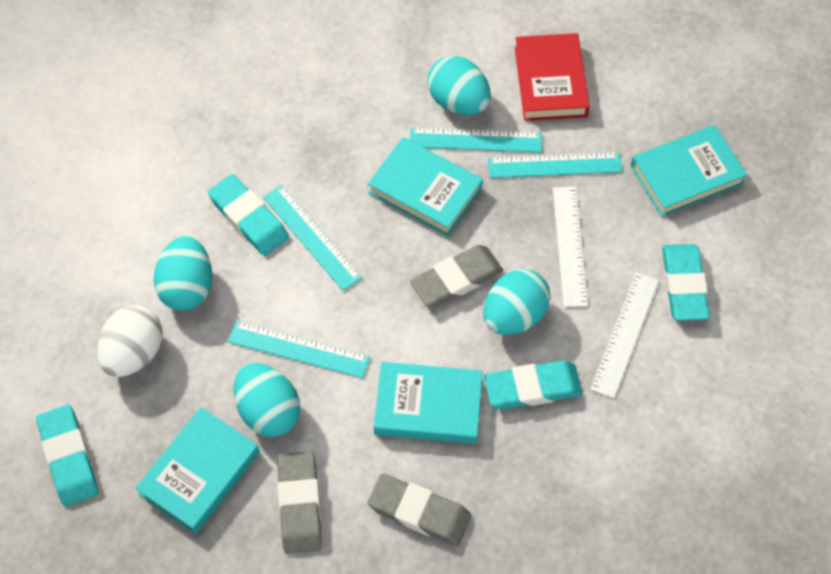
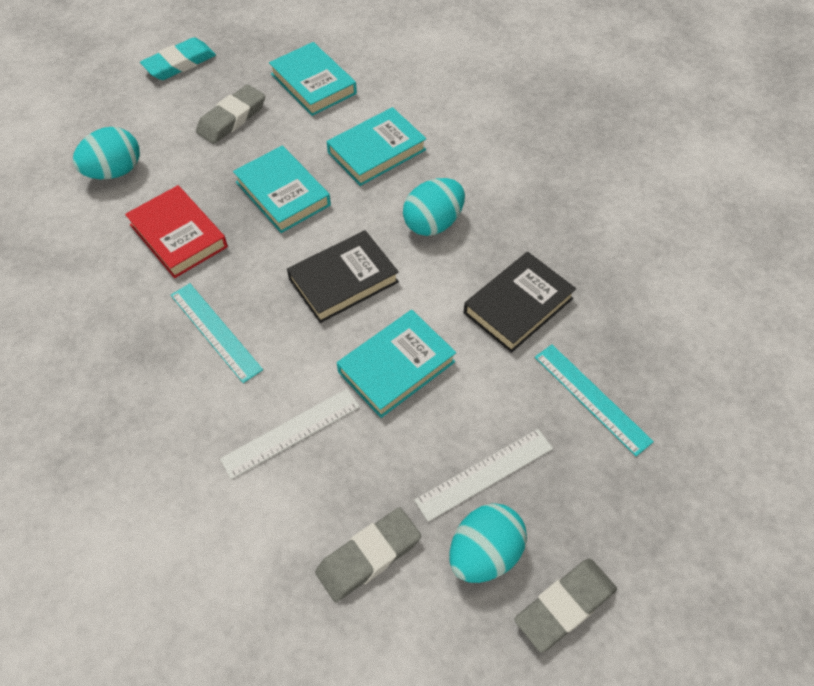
black book: 0 -> 2
turquoise egg: 4 -> 3
turquoise eraser: 4 -> 1
turquoise ruler: 4 -> 2
white egg: 1 -> 0

